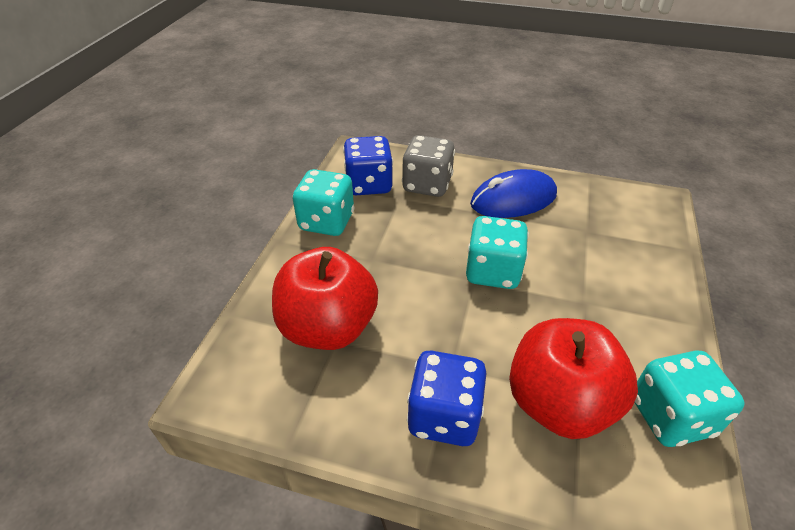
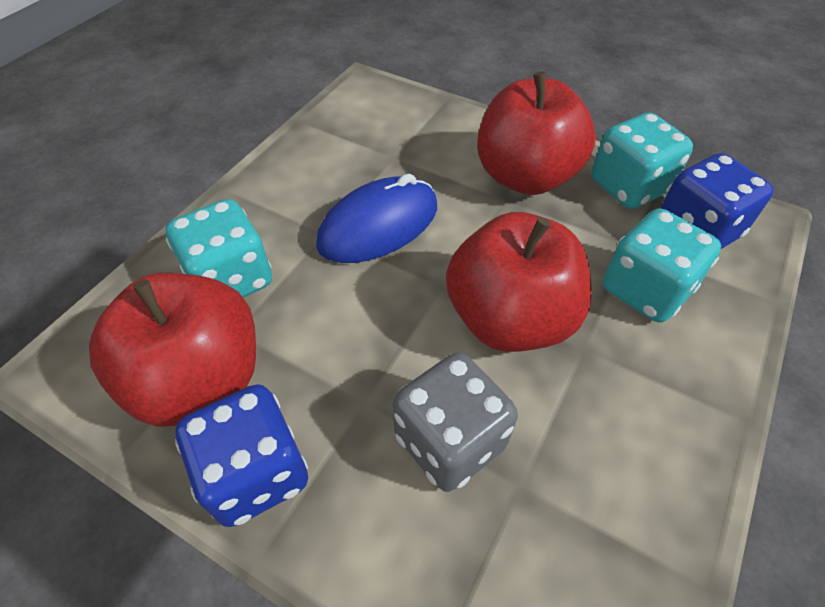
red apple: 2 -> 3

